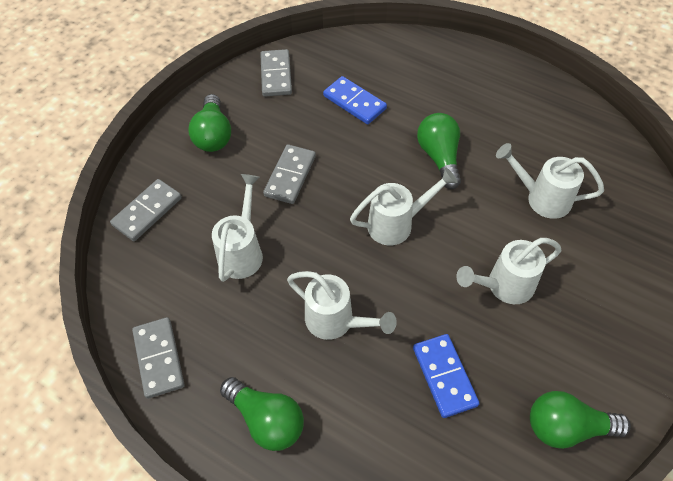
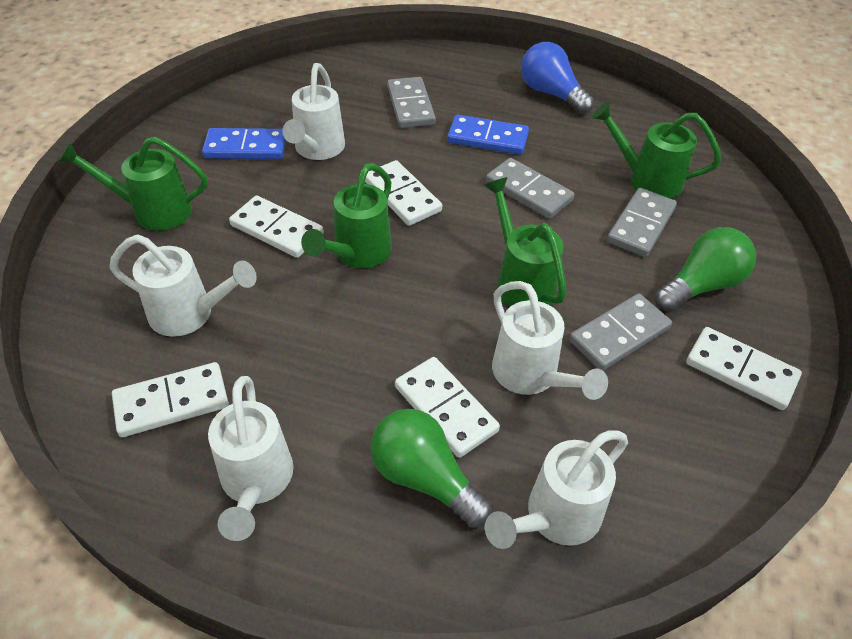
blue light bulb: 0 -> 1
green light bulb: 4 -> 2
green watering can: 0 -> 4
white domino: 0 -> 5

